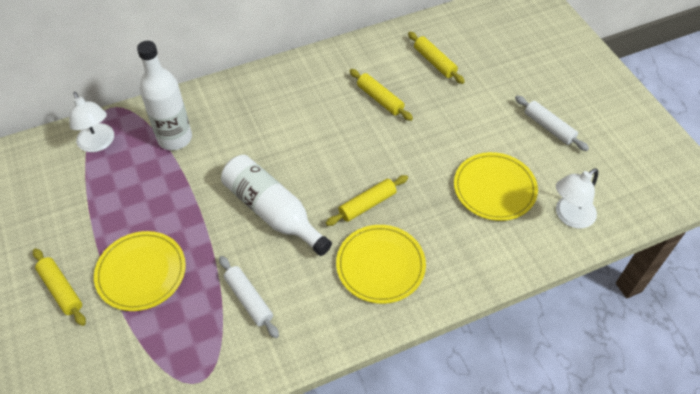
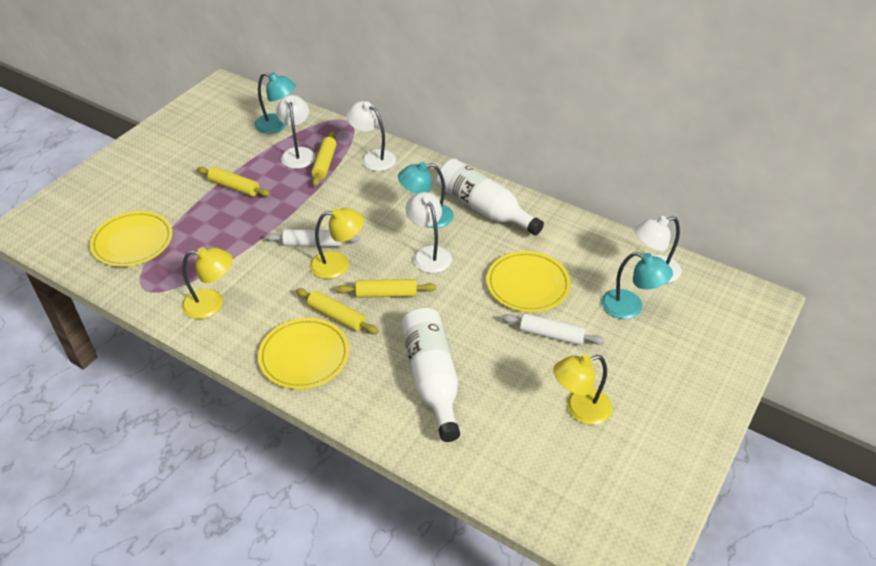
turquoise lamp: 0 -> 3
white lamp: 2 -> 4
yellow lamp: 0 -> 3

